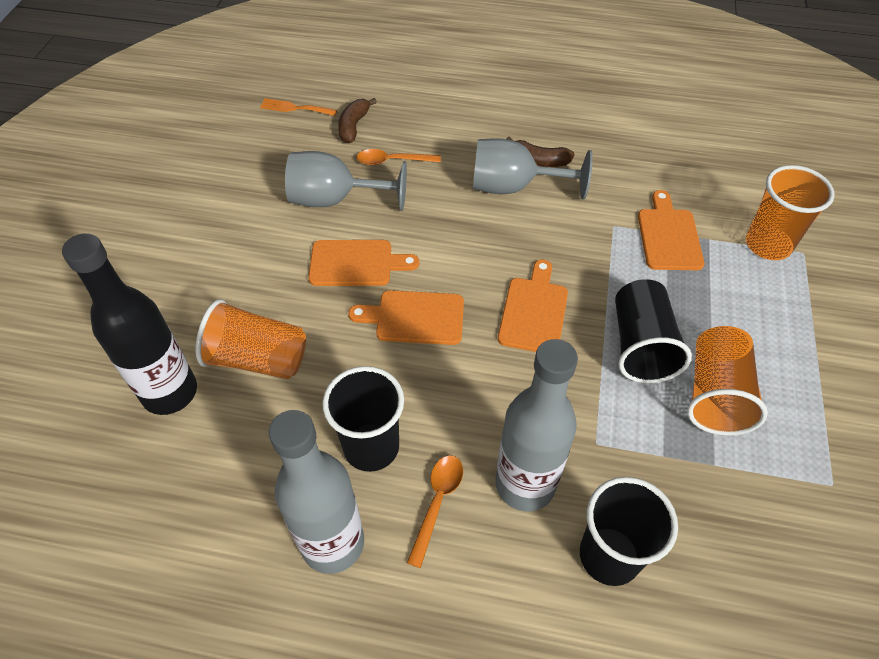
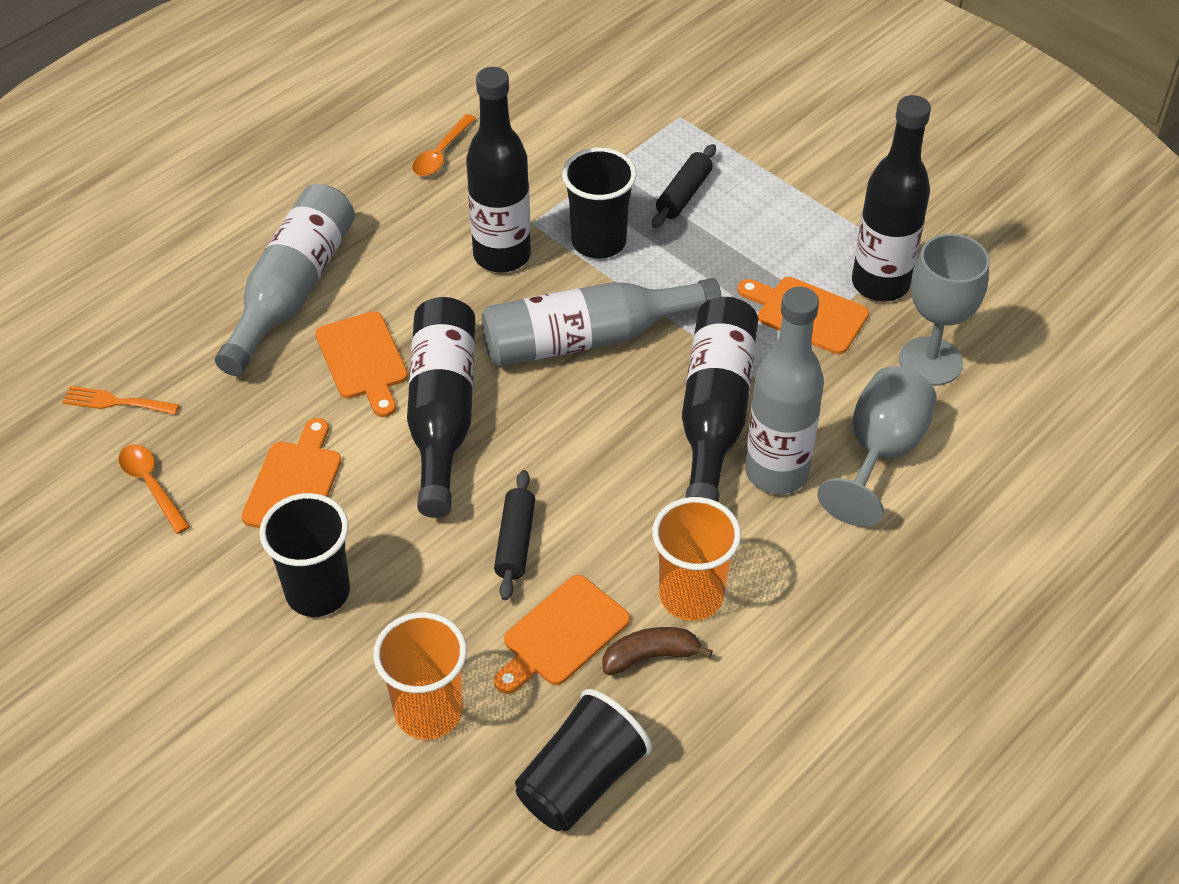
black bottle: 1 -> 4
black rolling pin: 0 -> 2
brown banana: 2 -> 1
grey bottle: 2 -> 3
orange cup: 3 -> 2

